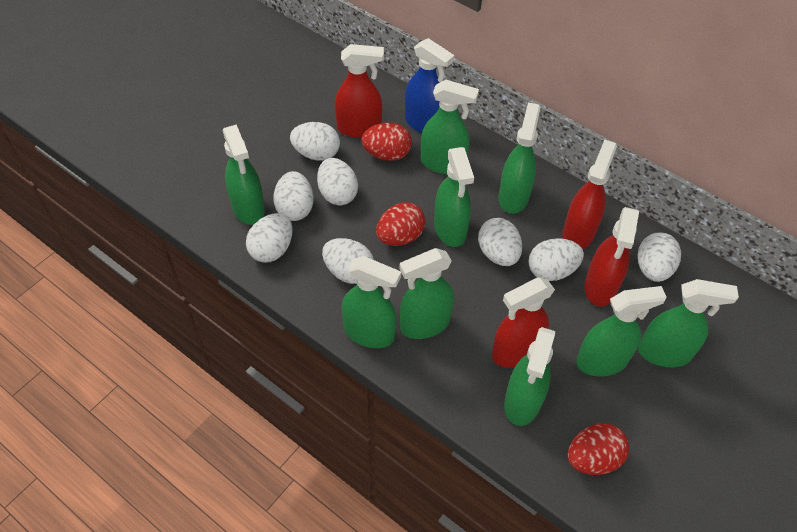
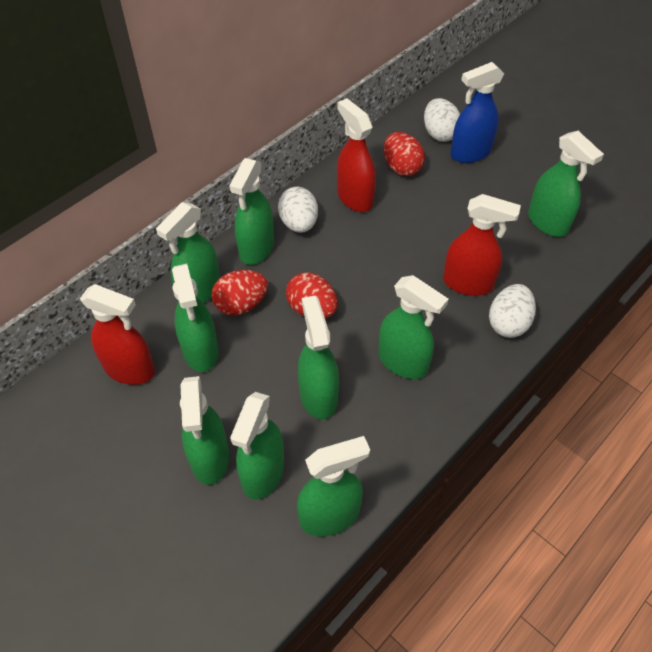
red spray bottle: 4 -> 3
white egg: 8 -> 3

